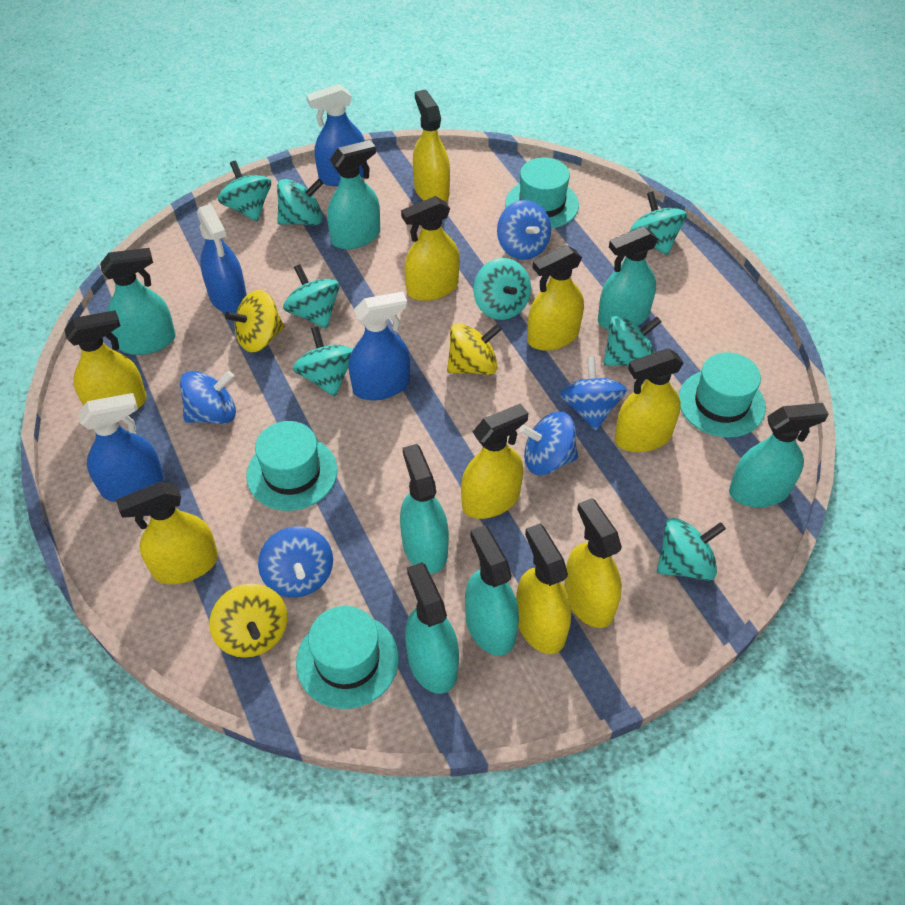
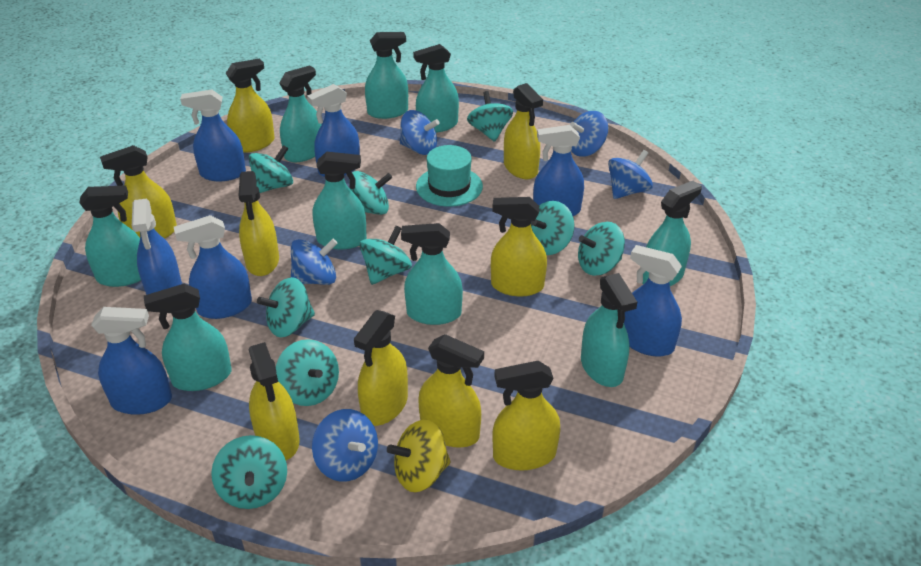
blue spray bottle: 4 -> 7
turquoise hat: 4 -> 1
turquoise spinning top: 8 -> 9
turquoise spray bottle: 7 -> 9
yellow spinning top: 3 -> 1

